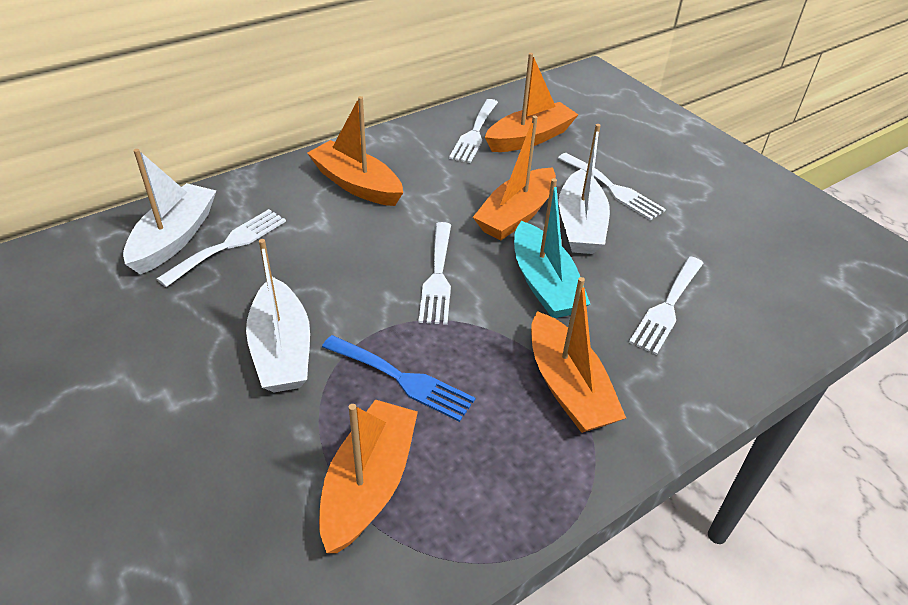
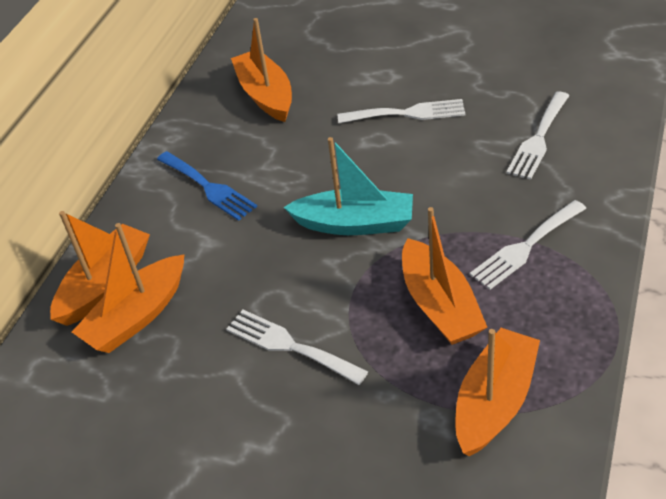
white boat: 3 -> 0
white fork: 5 -> 4

